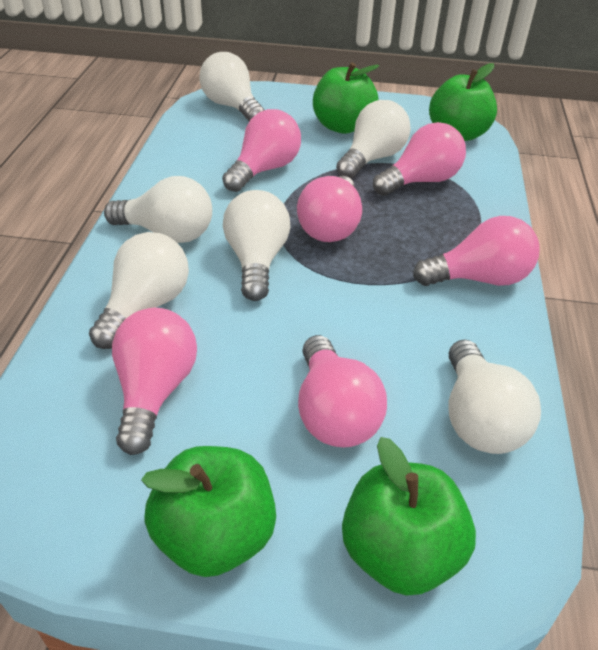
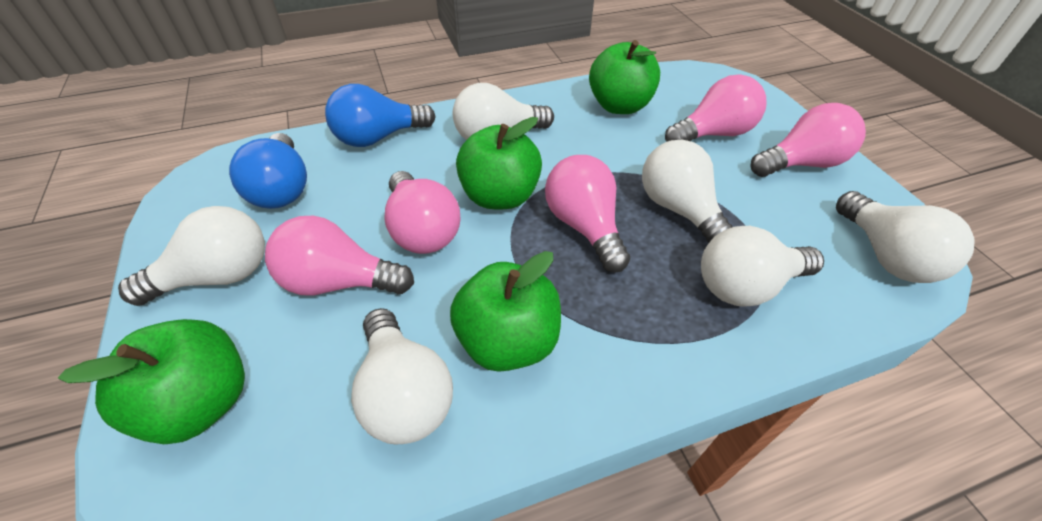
blue light bulb: 0 -> 2
pink light bulb: 6 -> 5

